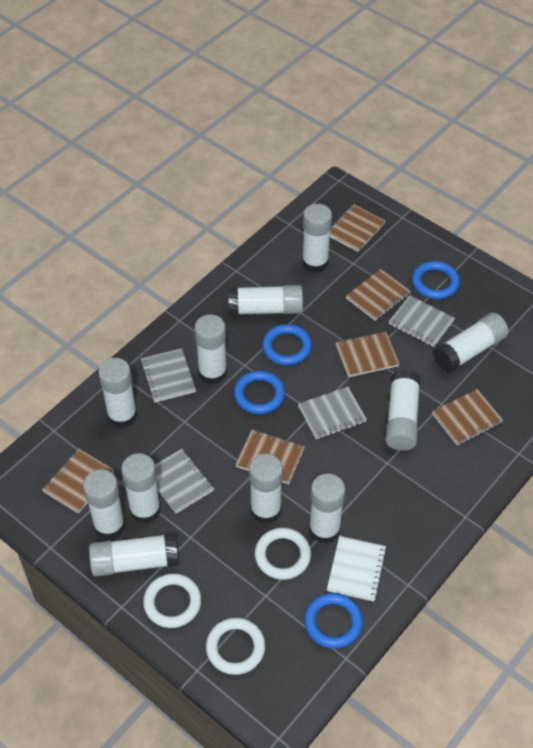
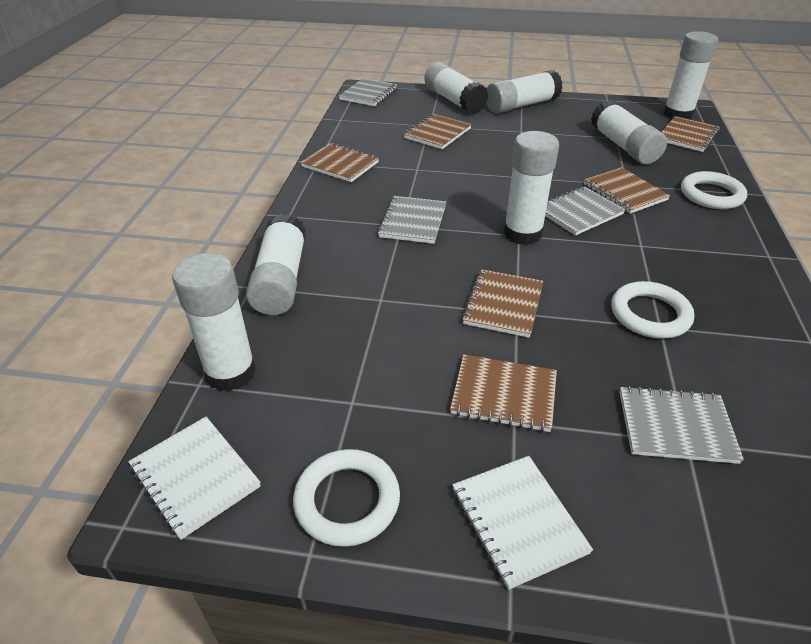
blue ring: 4 -> 0
white glue stick: 11 -> 7
white notebook: 1 -> 2

